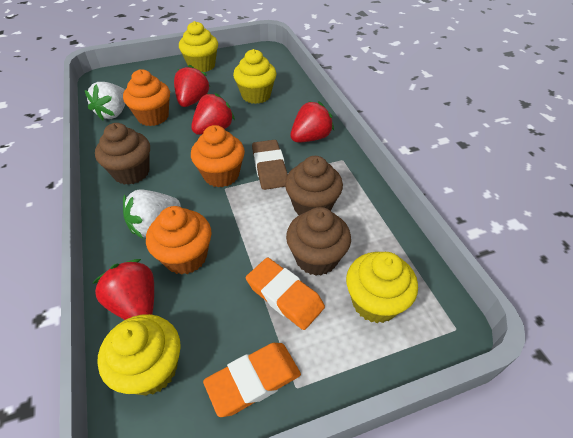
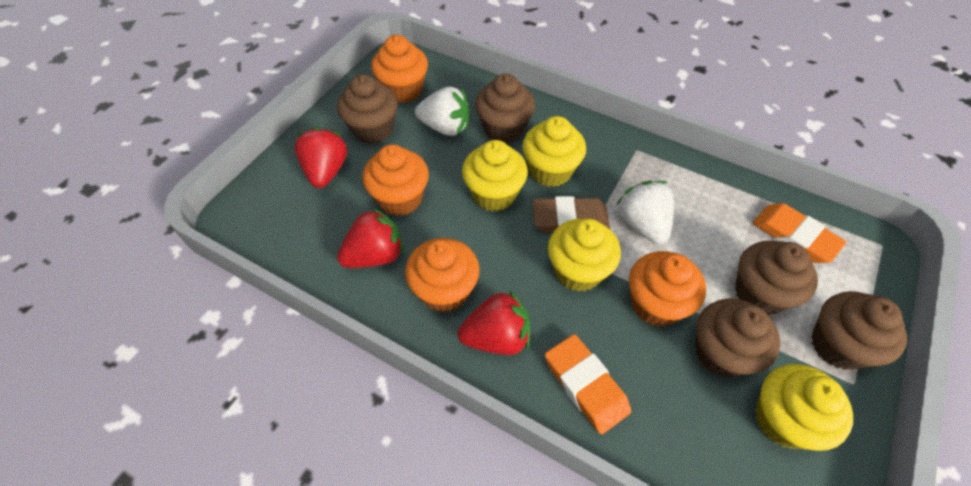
brown cupcake: 3 -> 5
orange cupcake: 3 -> 4
red strawberry: 4 -> 3

